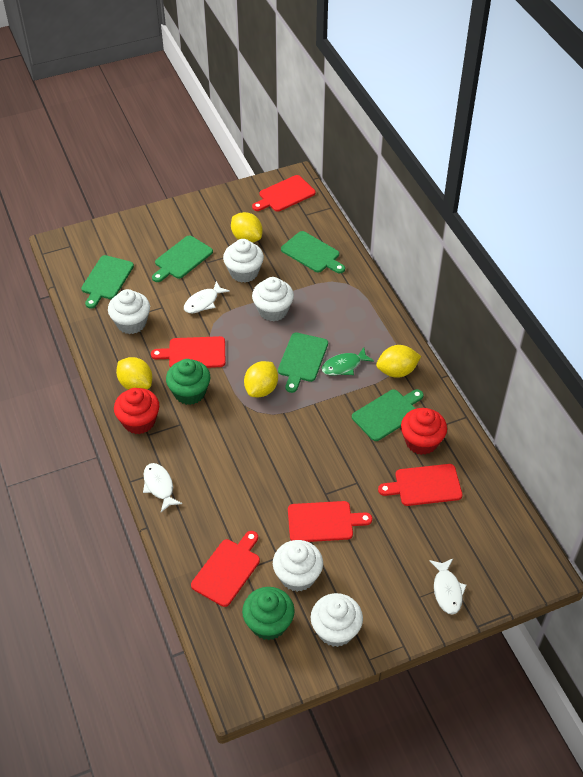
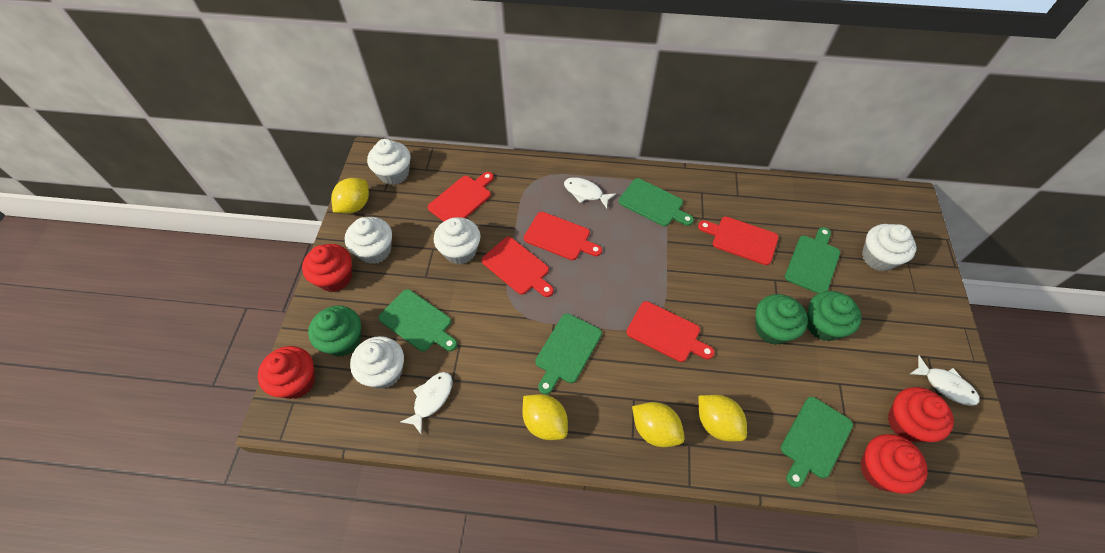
green cupcake: 2 -> 3
green fish: 1 -> 0
red cupcake: 2 -> 4

